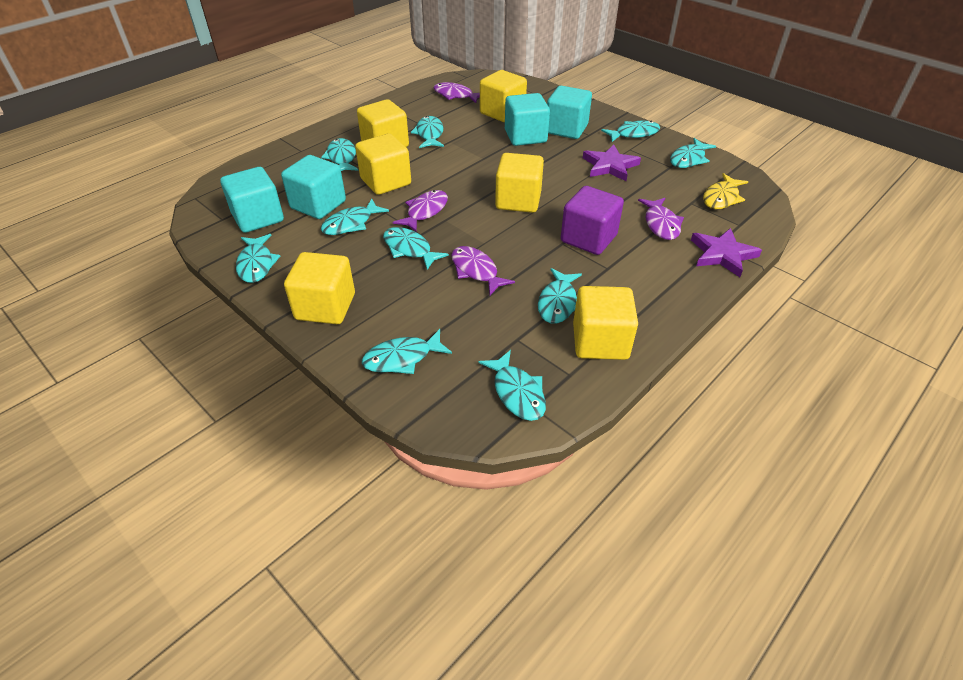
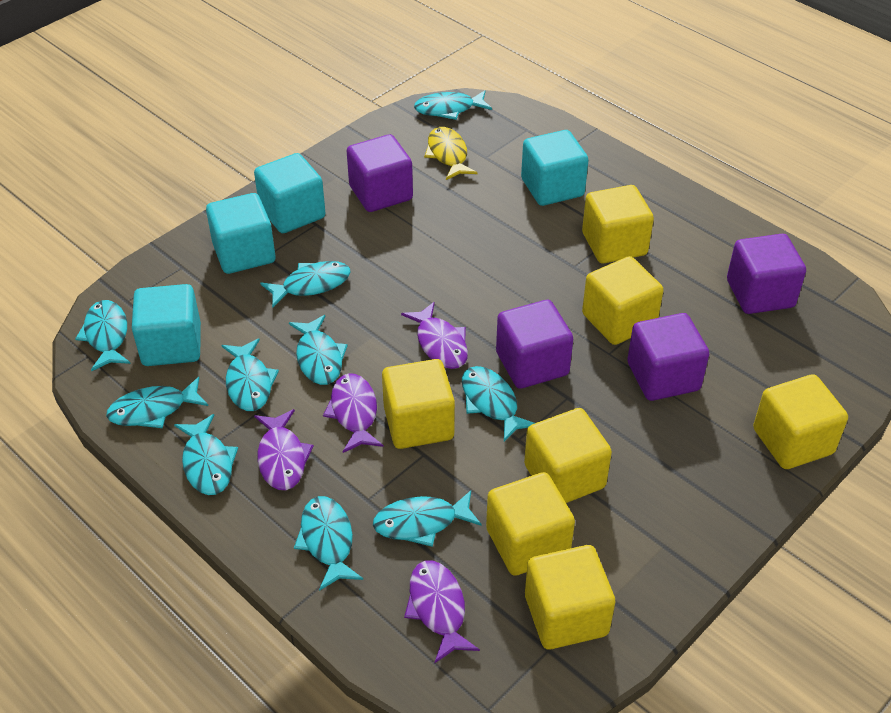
purple cube: 1 -> 4
purple star: 2 -> 0
yellow cube: 6 -> 7

